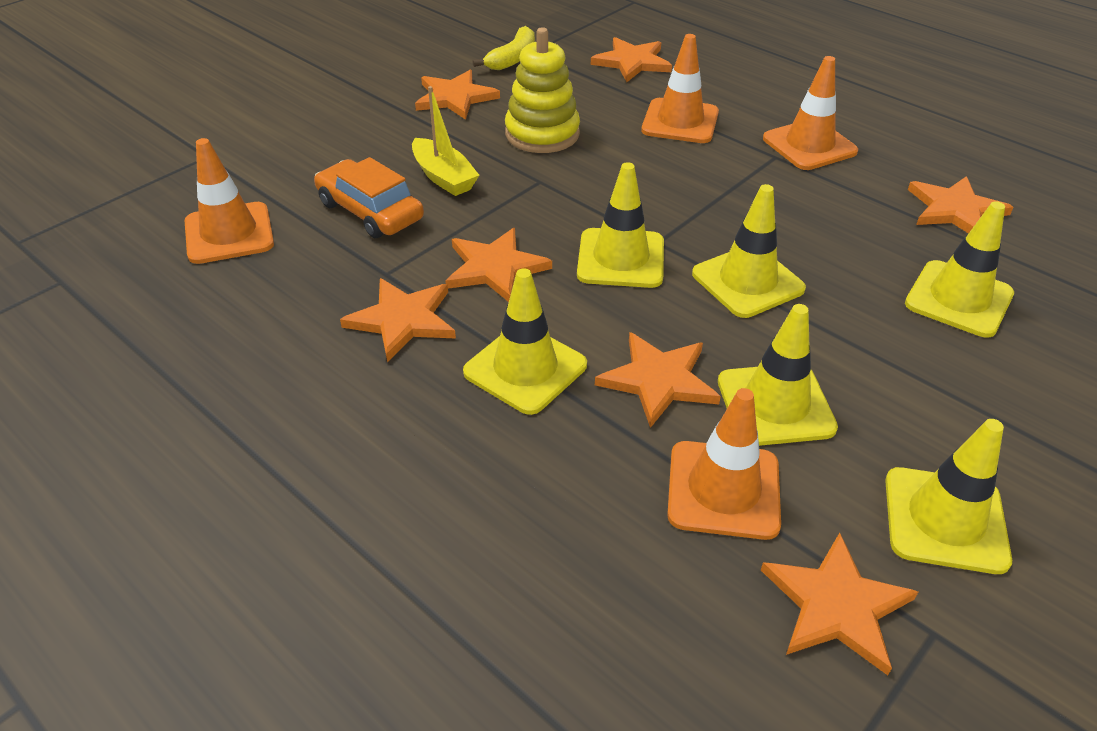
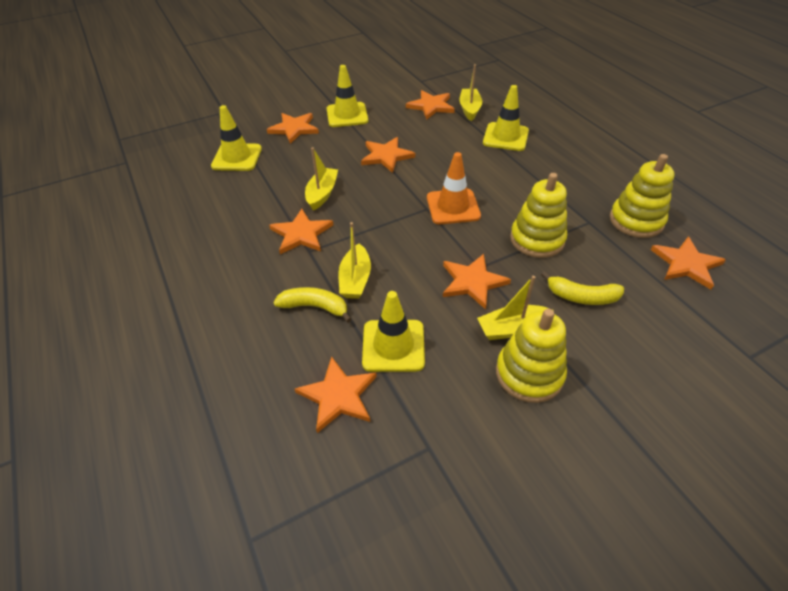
orange car: 1 -> 0
orange traffic cone: 4 -> 1
yellow banana: 1 -> 2
yellow boat: 1 -> 4
yellow stacking toy: 1 -> 3
yellow traffic cone: 6 -> 4

